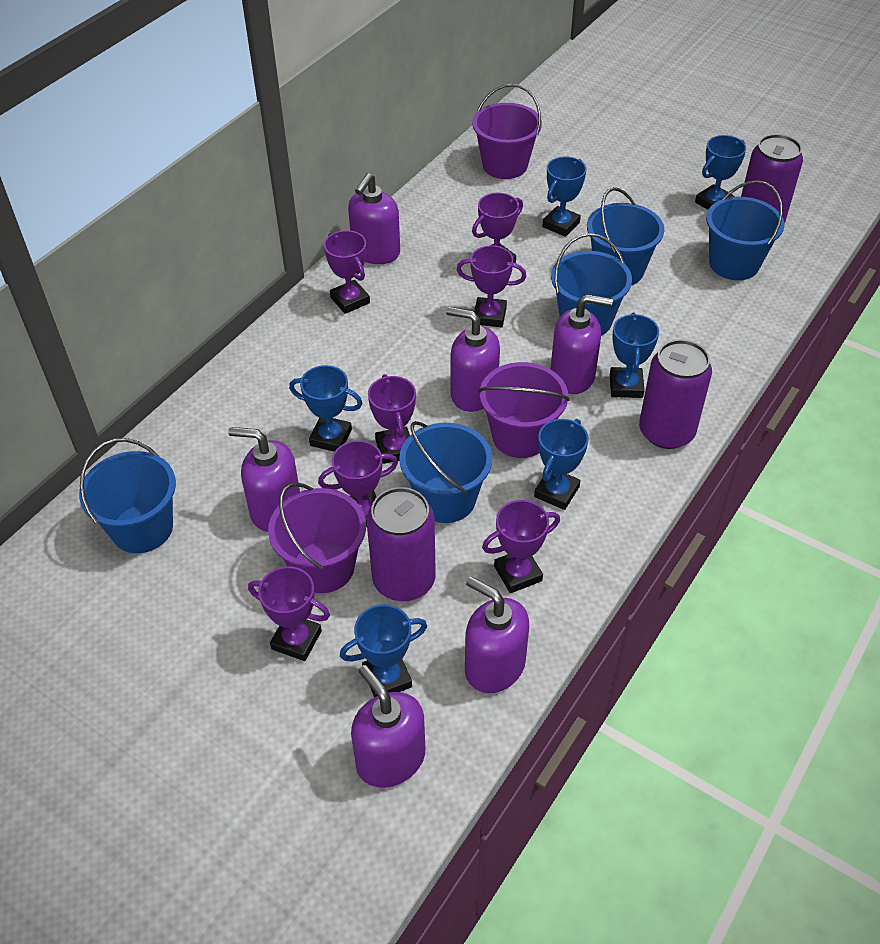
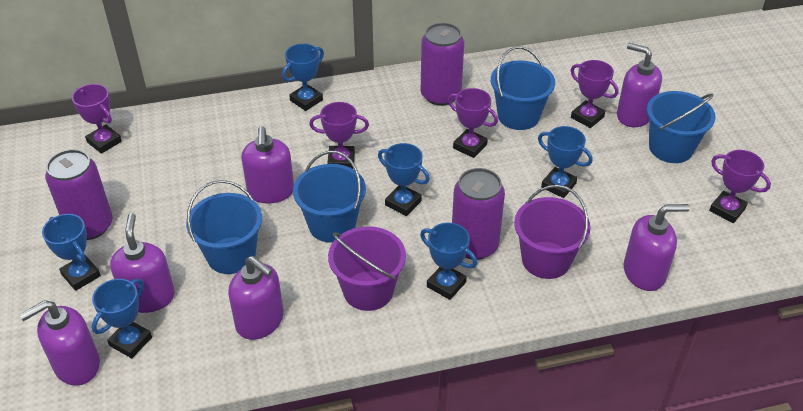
blue bucket: 5 -> 4
purple bucket: 3 -> 2
purple trophy: 7 -> 5

